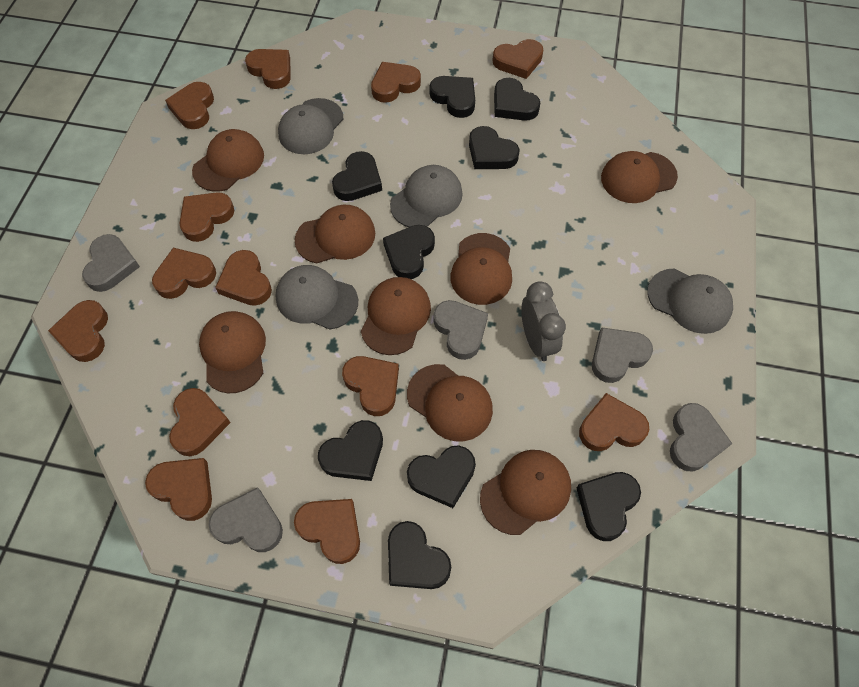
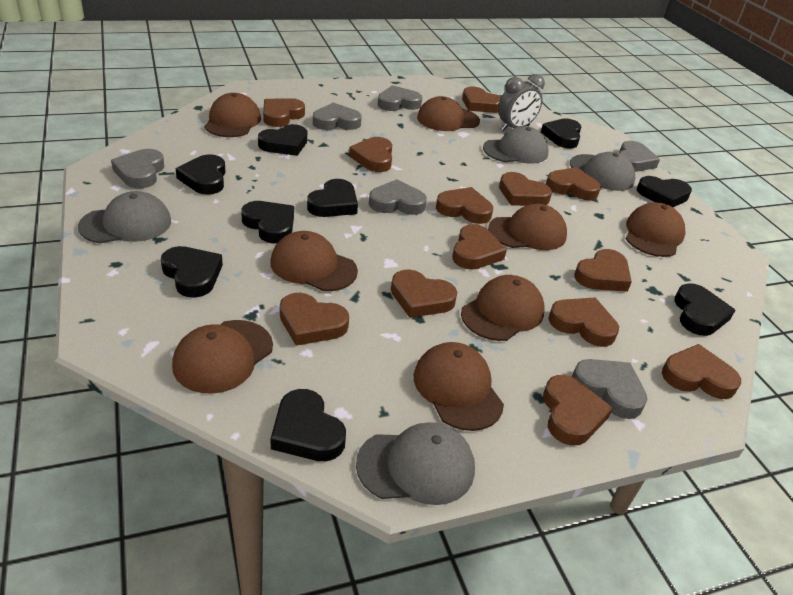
grey heart: 5 -> 6

